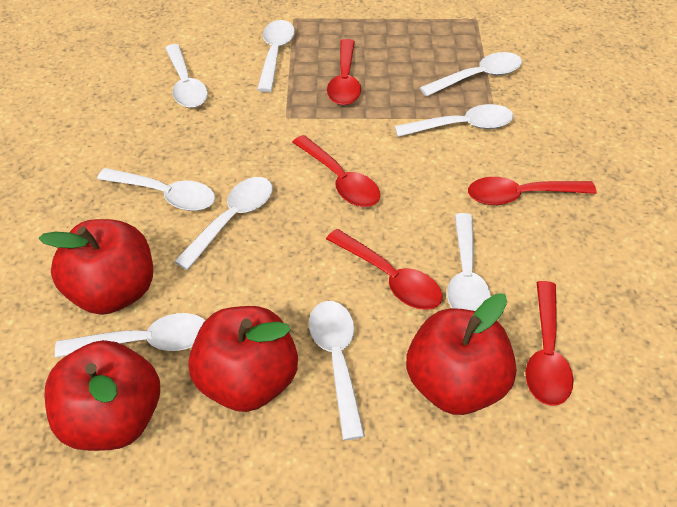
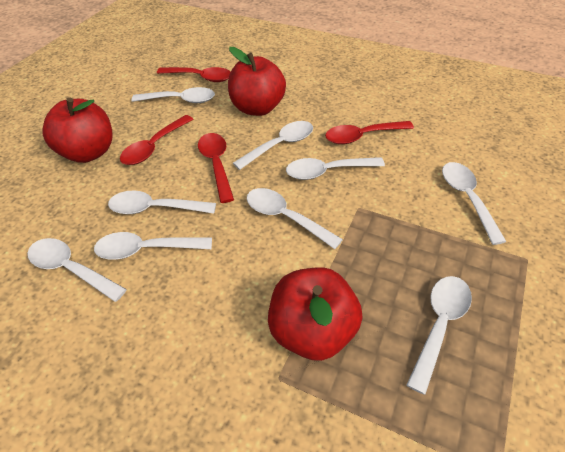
red apple: 4 -> 3
red spoon: 5 -> 4

